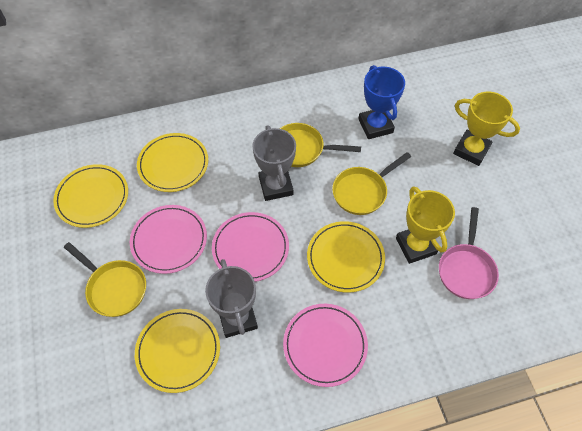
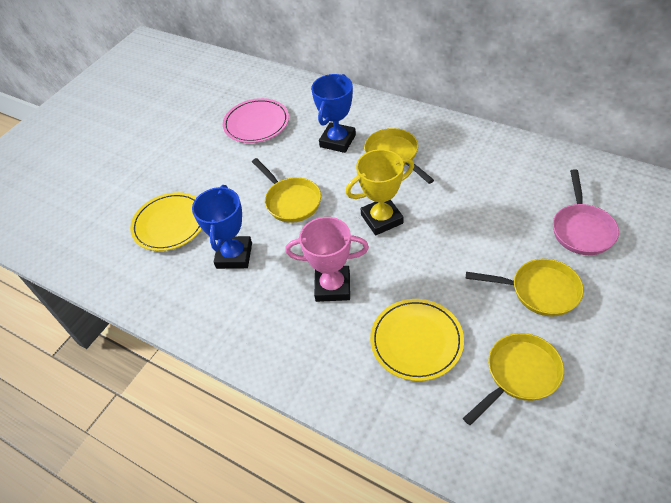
blue trophy: 1 -> 2
grey trophy: 2 -> 0
pink plate: 3 -> 1
pink trophy: 0 -> 1
yellow pan: 3 -> 4
yellow plate: 4 -> 2
yellow trophy: 2 -> 1

